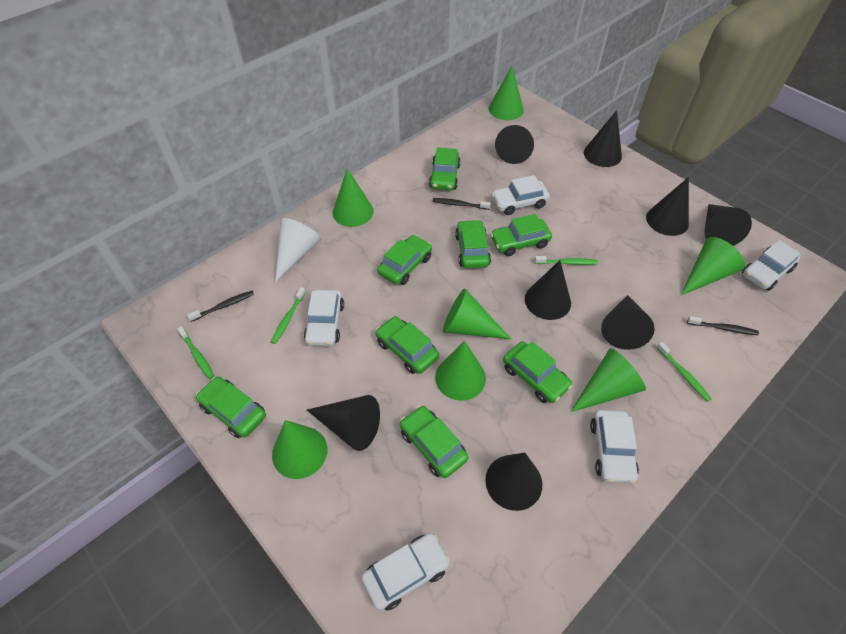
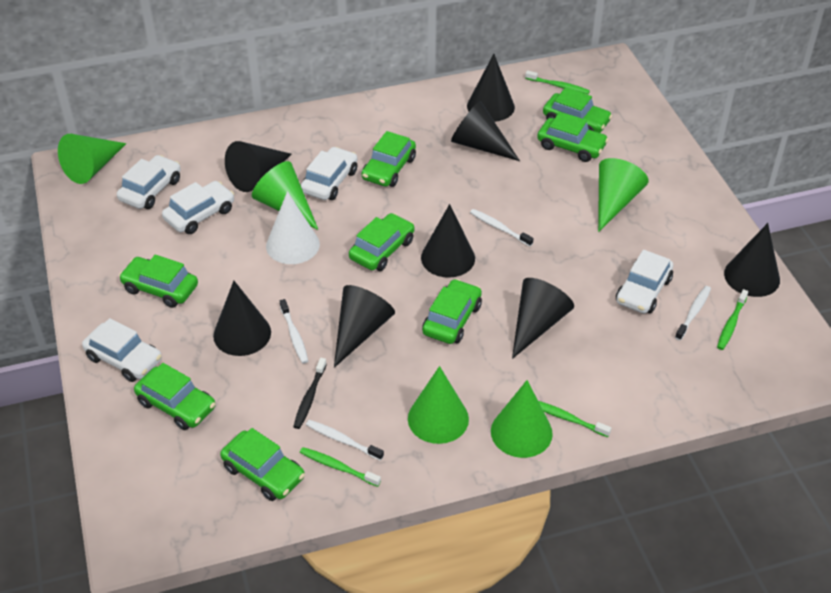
black toothbrush: 3 -> 1
green cone: 7 -> 5
white toothbrush: 0 -> 4

